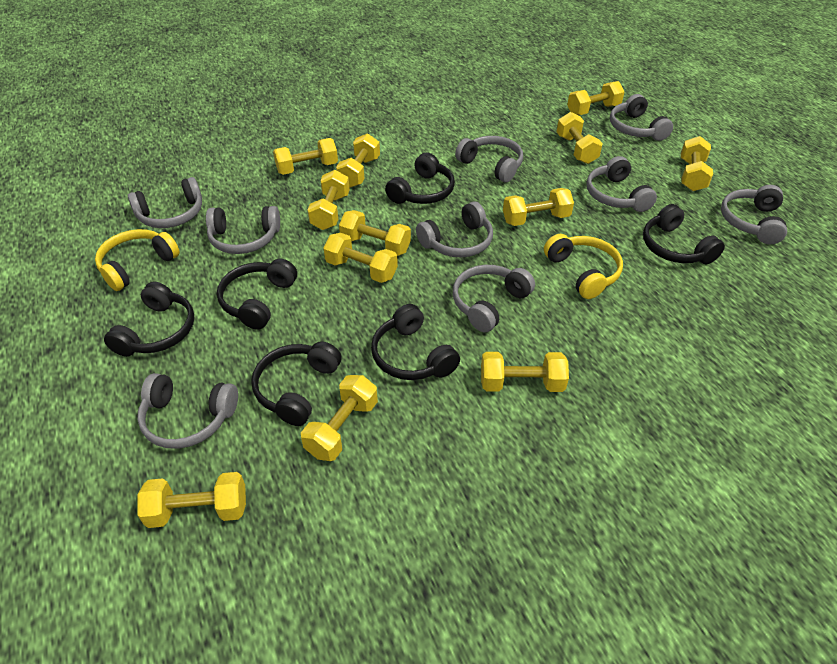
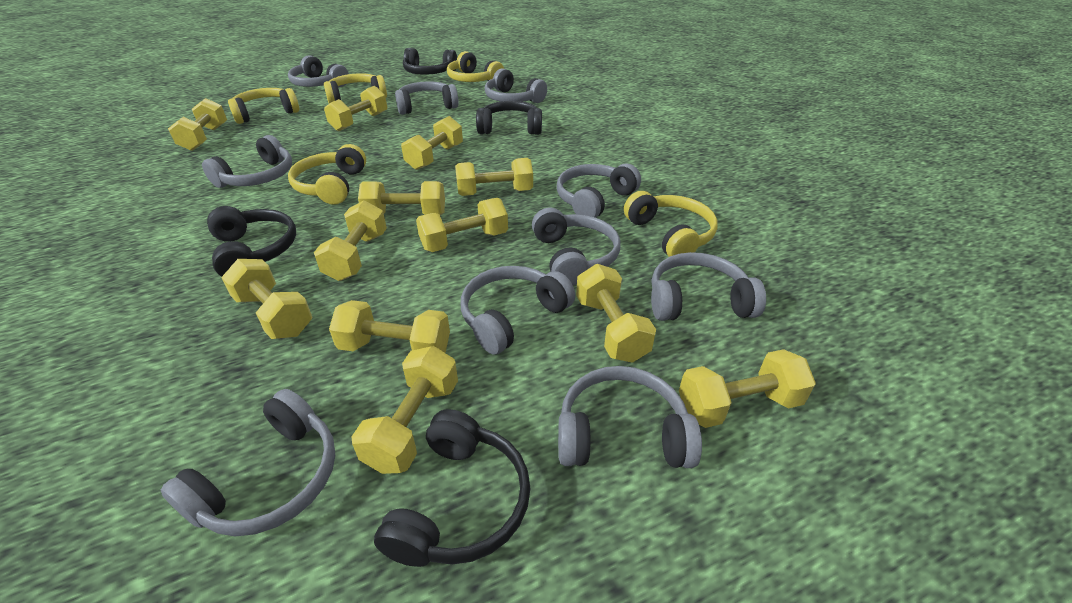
black headphones: 6 -> 4
grey headphones: 9 -> 10
yellow headphones: 2 -> 5

